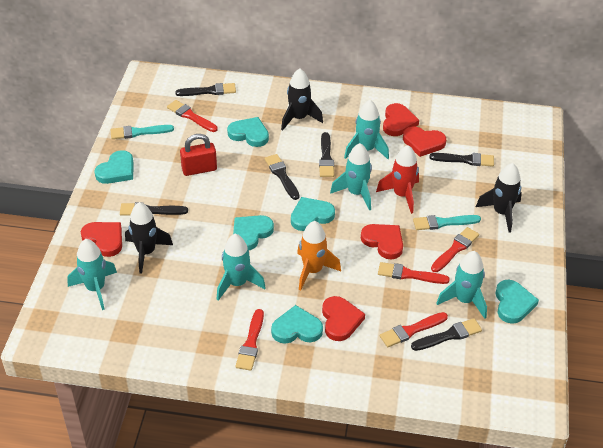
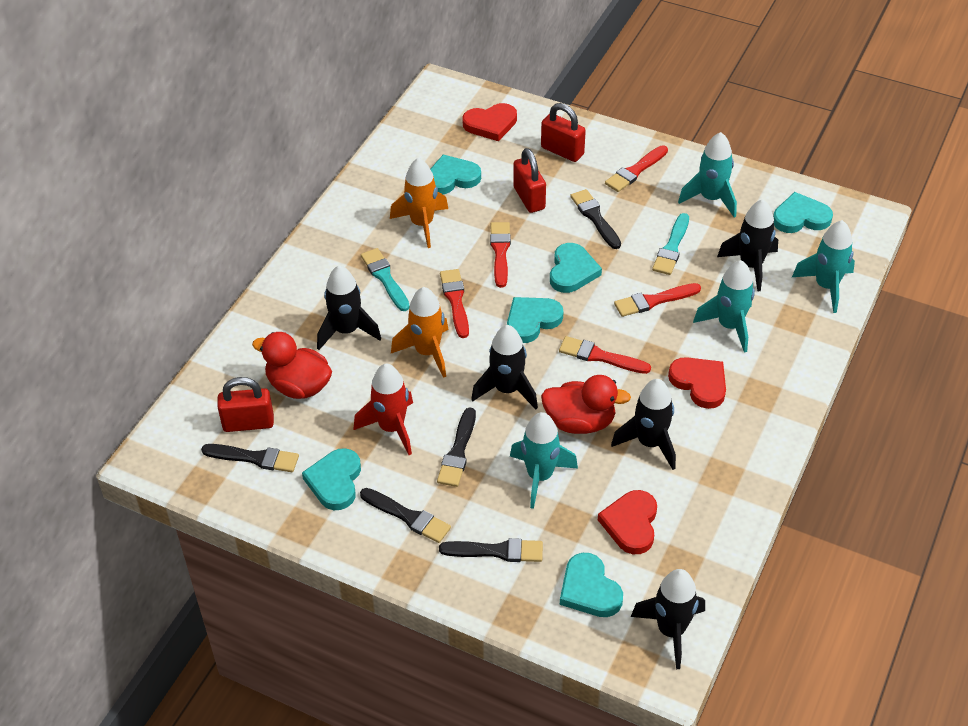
black brush: 6 -> 5
black rocket: 3 -> 5
orange rocket: 1 -> 2
red duck: 0 -> 2
red heart: 5 -> 3
red padlock: 1 -> 3
turquoise rocket: 5 -> 4

